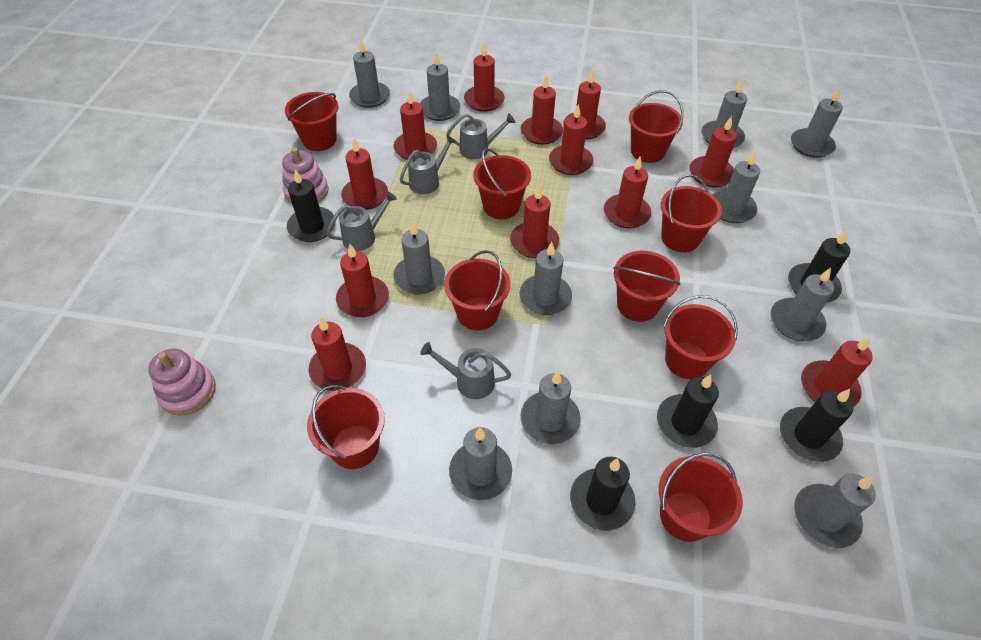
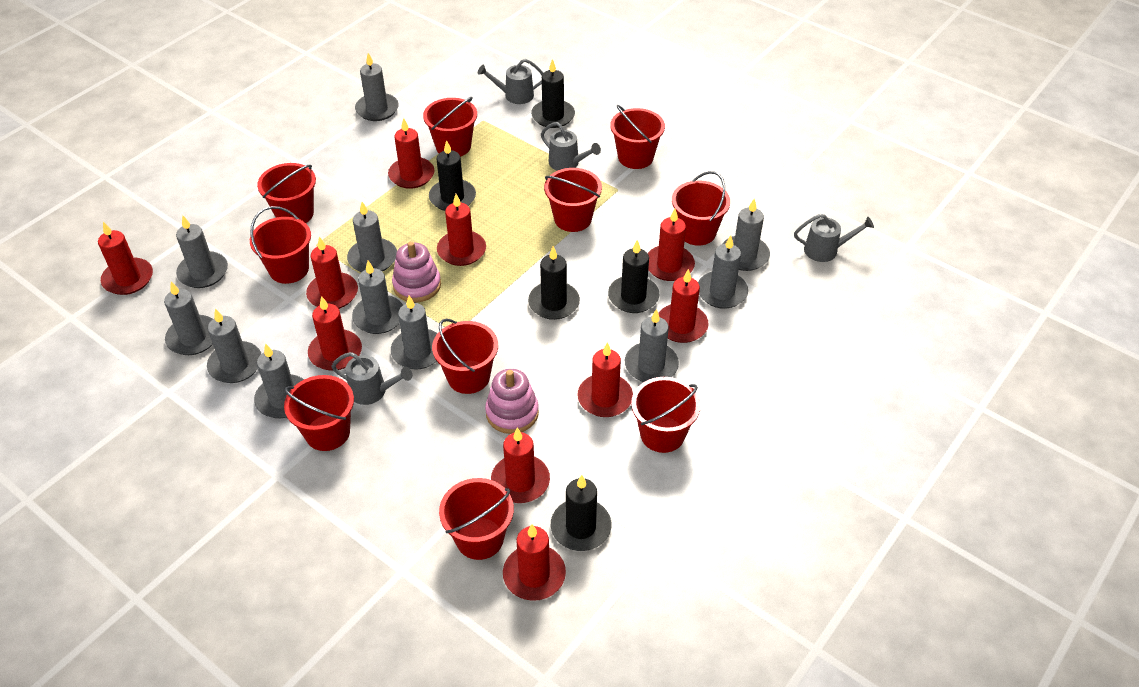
red bucket: 9 -> 10
red candle: 12 -> 10

